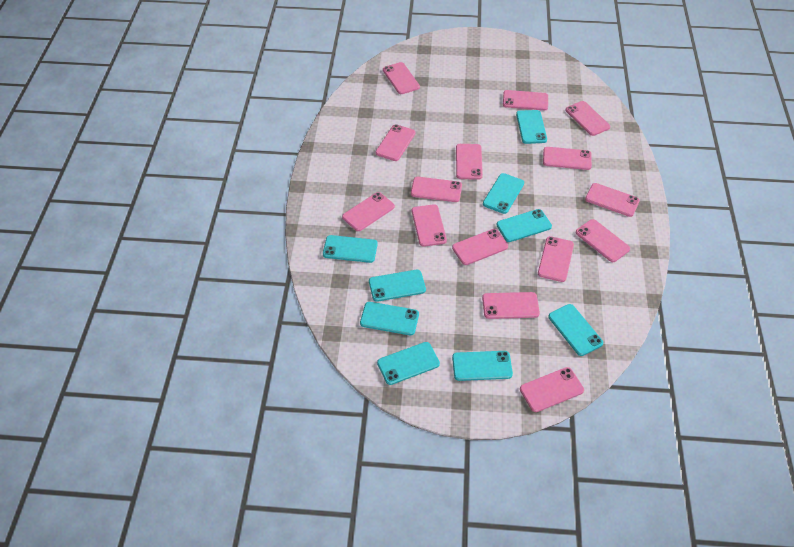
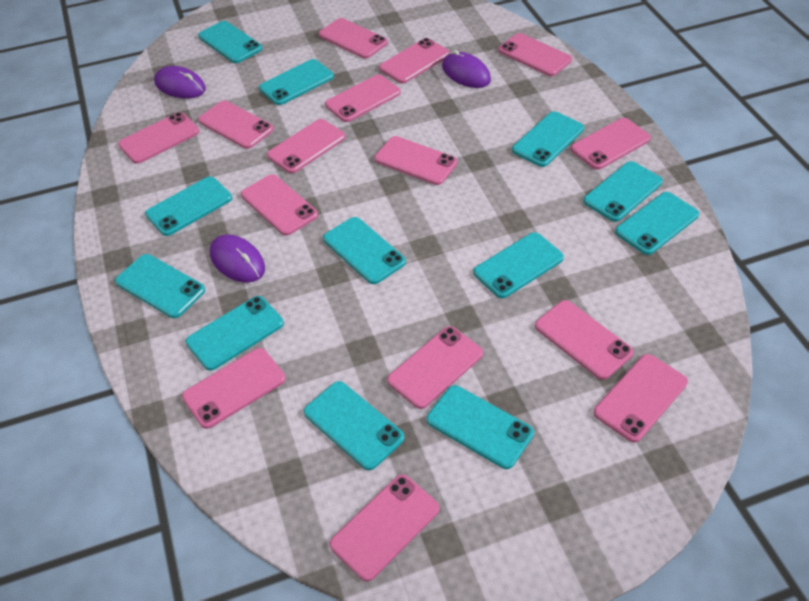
purple mouse: 0 -> 3
turquoise phone: 9 -> 12

